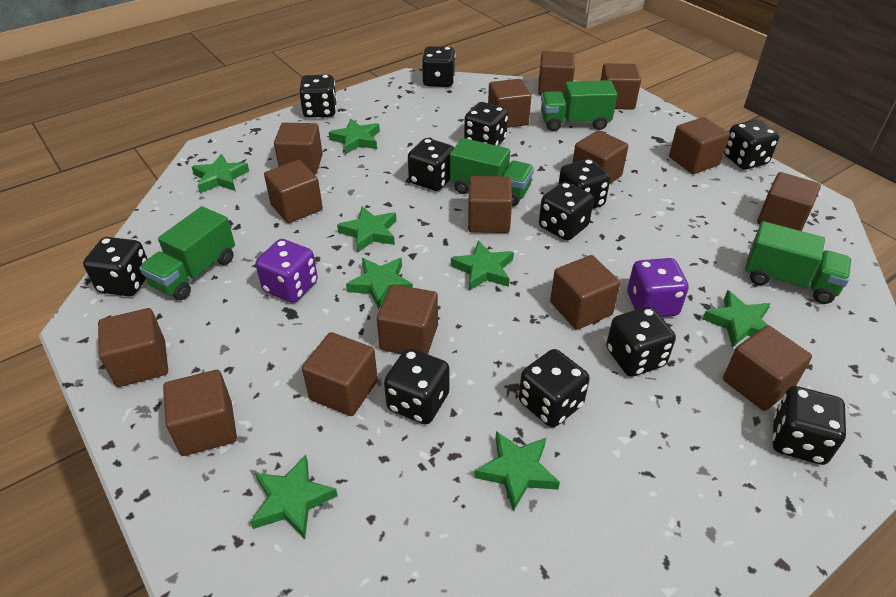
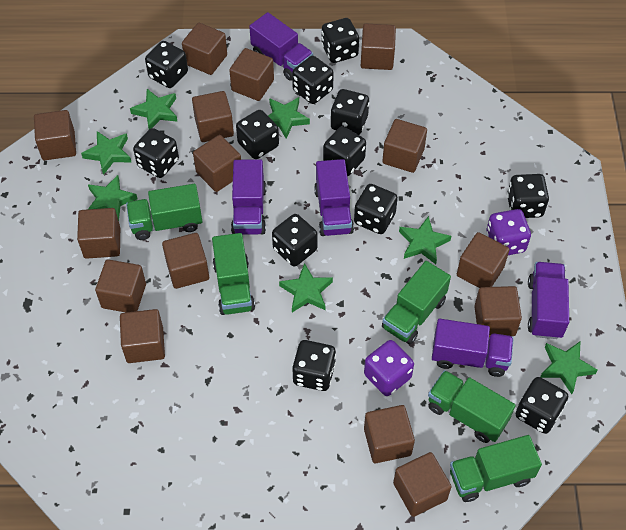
green star: 8 -> 7
green truck: 4 -> 5
purple truck: 0 -> 5

